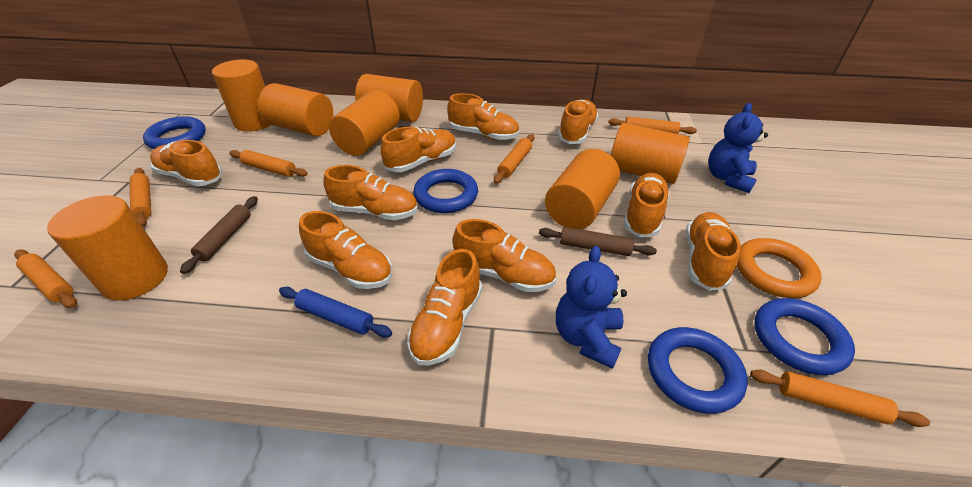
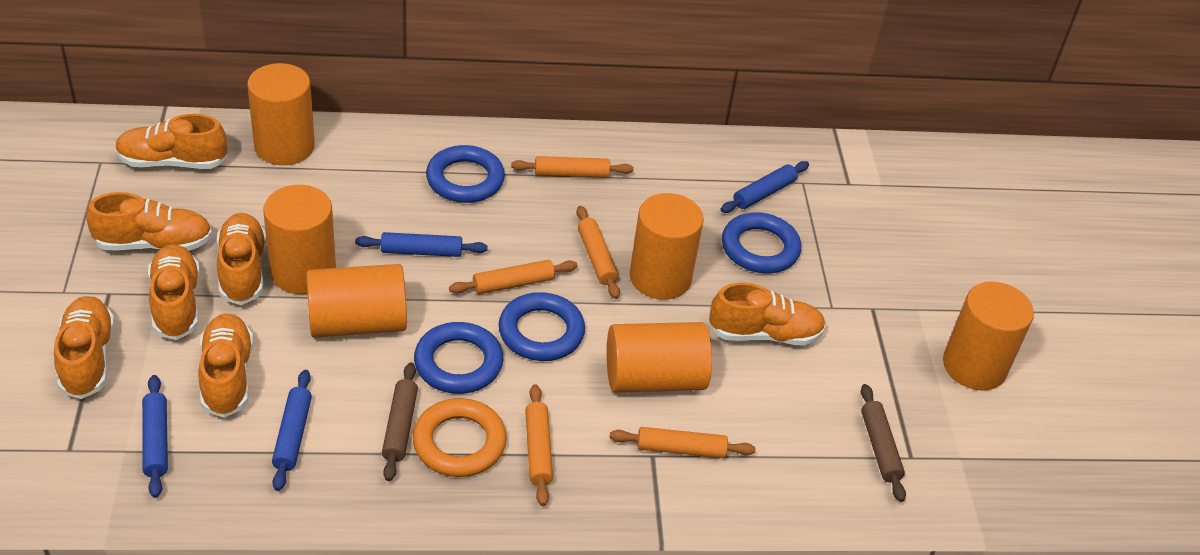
blue rolling pin: 1 -> 4
blue teddy bear: 2 -> 0
orange cylinder: 7 -> 6
orange rolling pin: 6 -> 5
orange shoe: 10 -> 7

